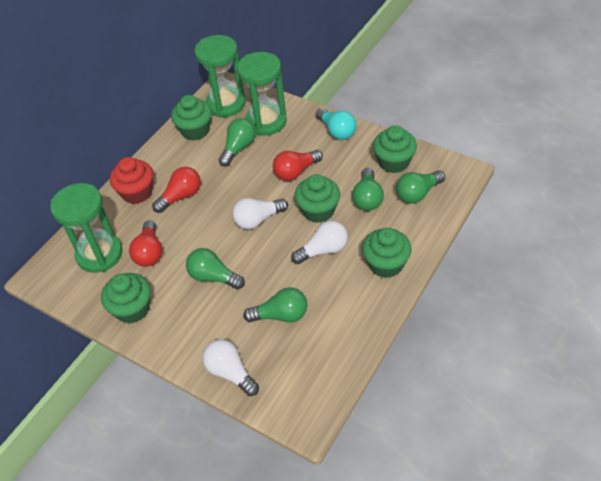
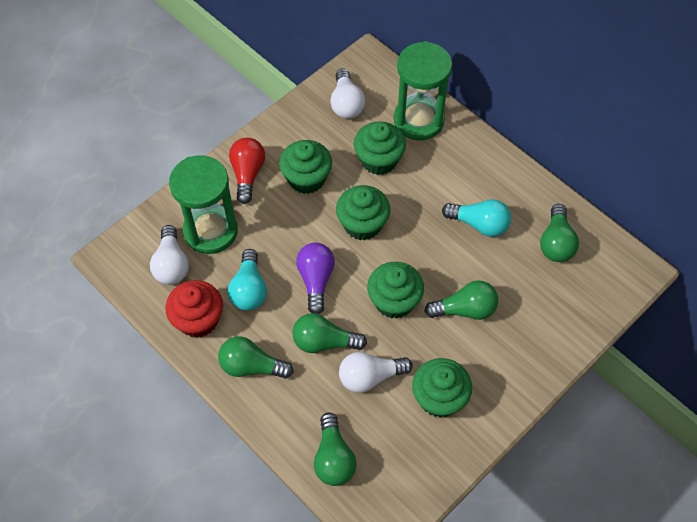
green hourglass: 3 -> 2
purple light bulb: 0 -> 1
red light bulb: 3 -> 1
turquoise light bulb: 1 -> 2

